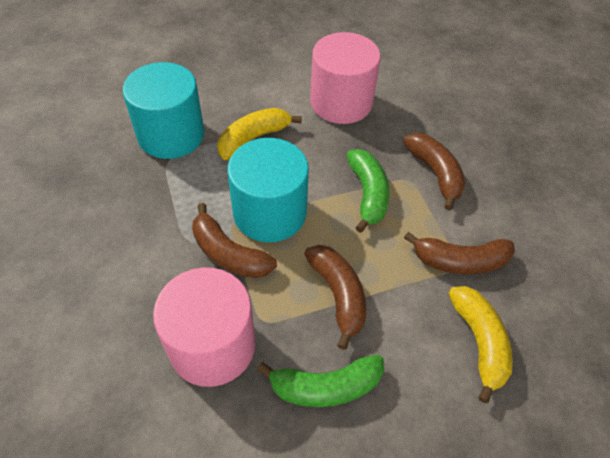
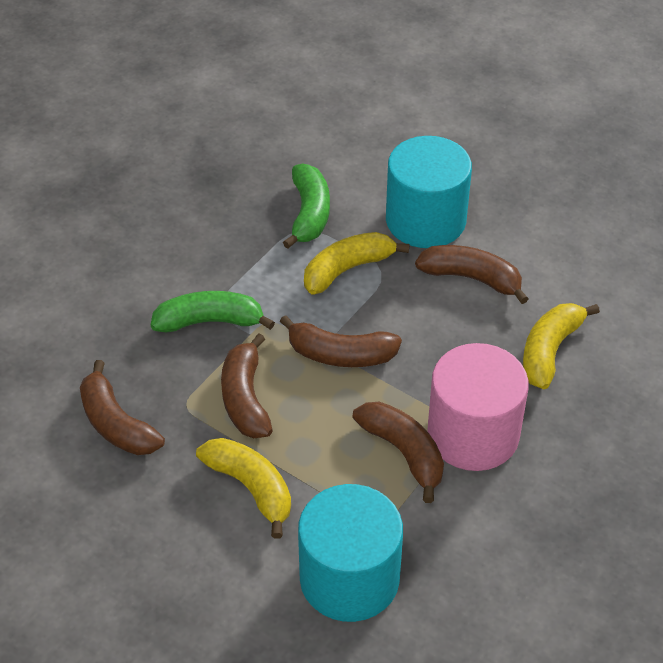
brown banana: 4 -> 5
pink cylinder: 2 -> 1
yellow banana: 2 -> 3

